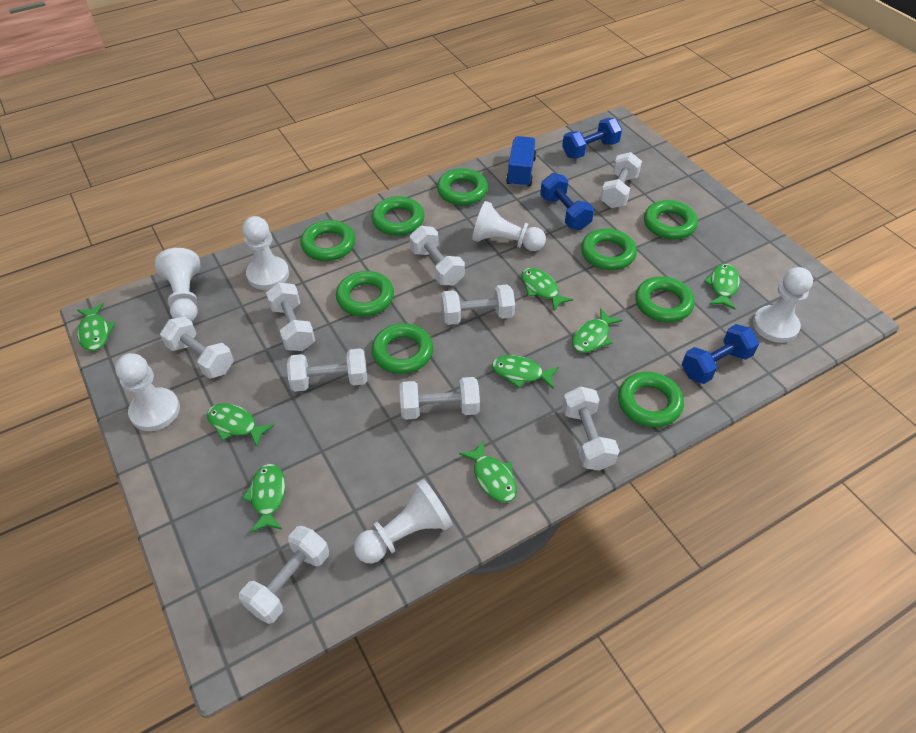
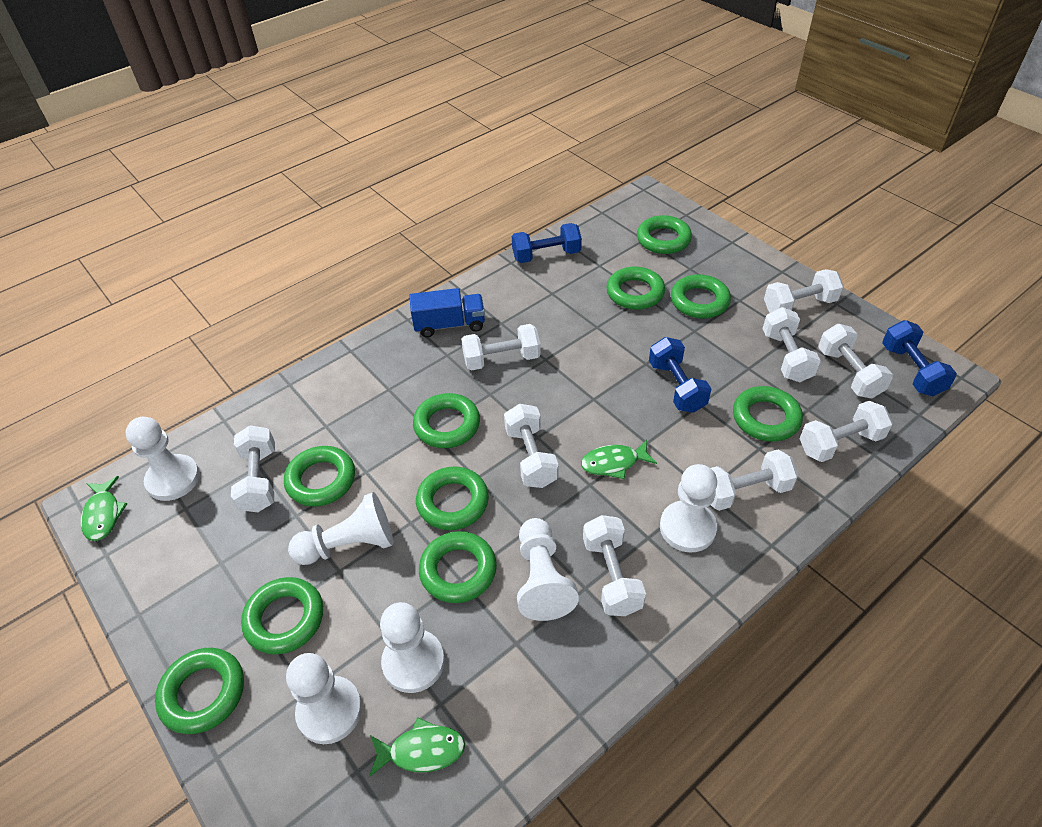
green fish: 8 -> 3
green ring: 9 -> 10

